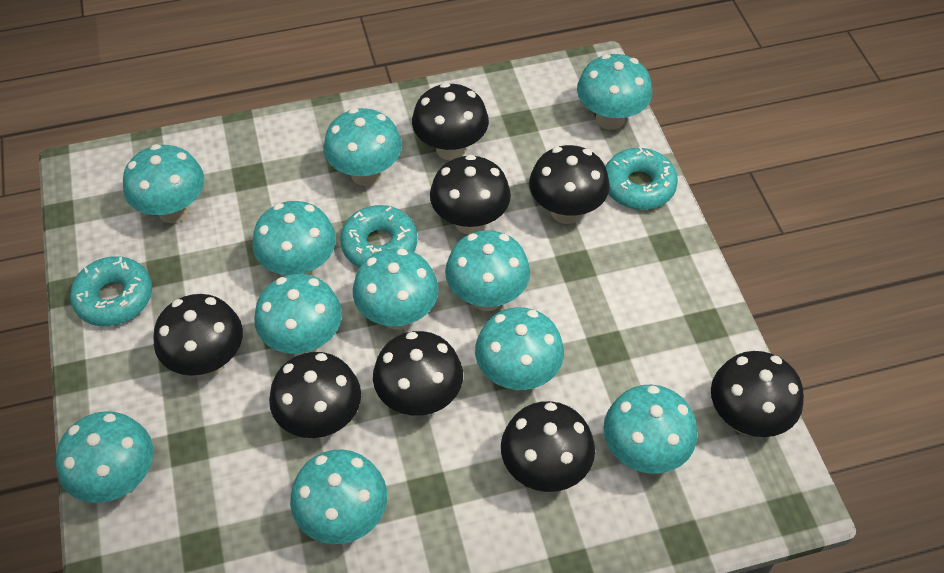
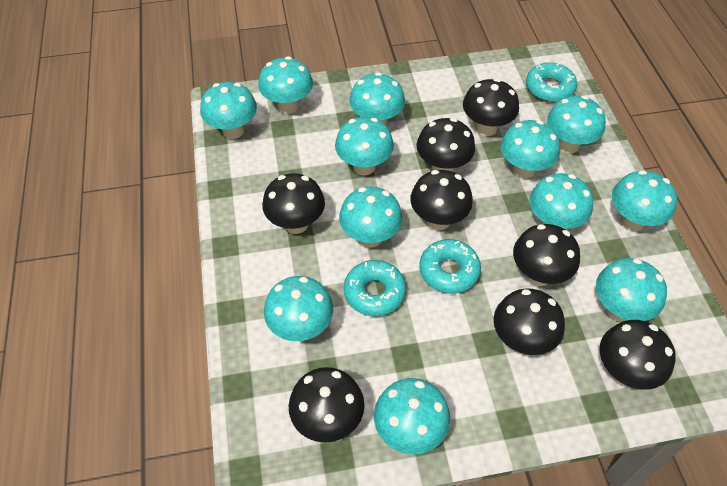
turquoise mushroom: 11 -> 12

